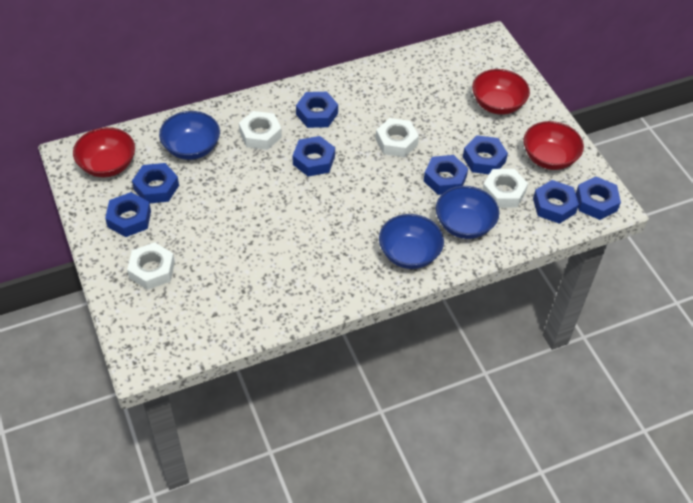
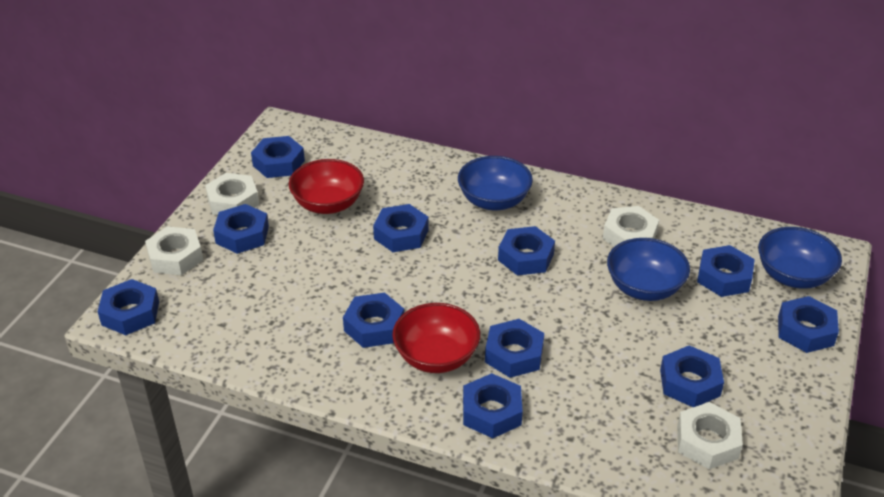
blue nut: 8 -> 11
red bowl: 3 -> 2

